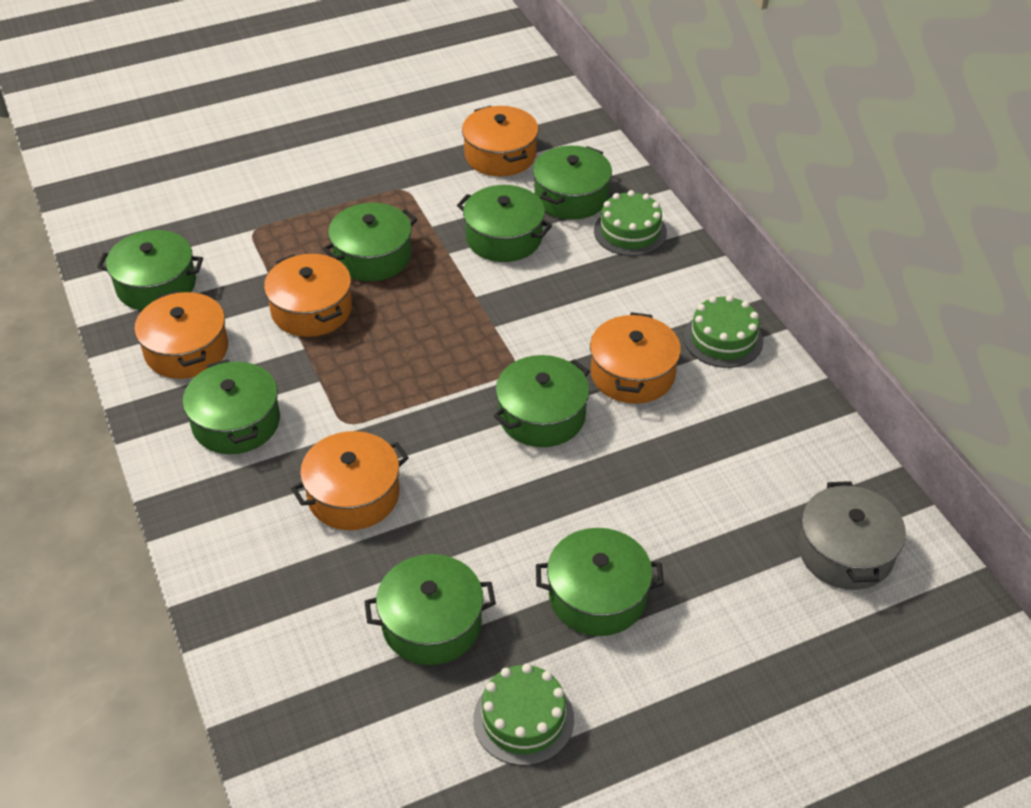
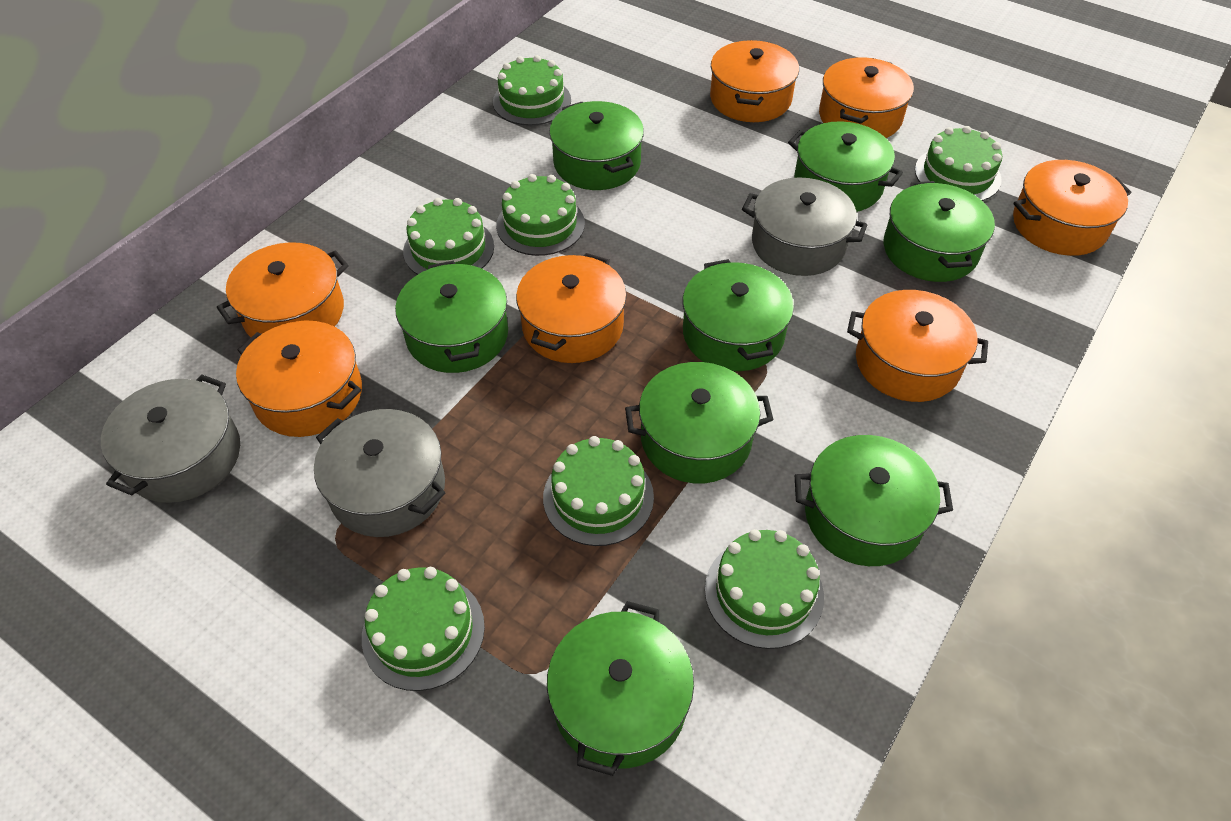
green cake: 3 -> 7
grey pot: 1 -> 3
orange pot: 5 -> 7

